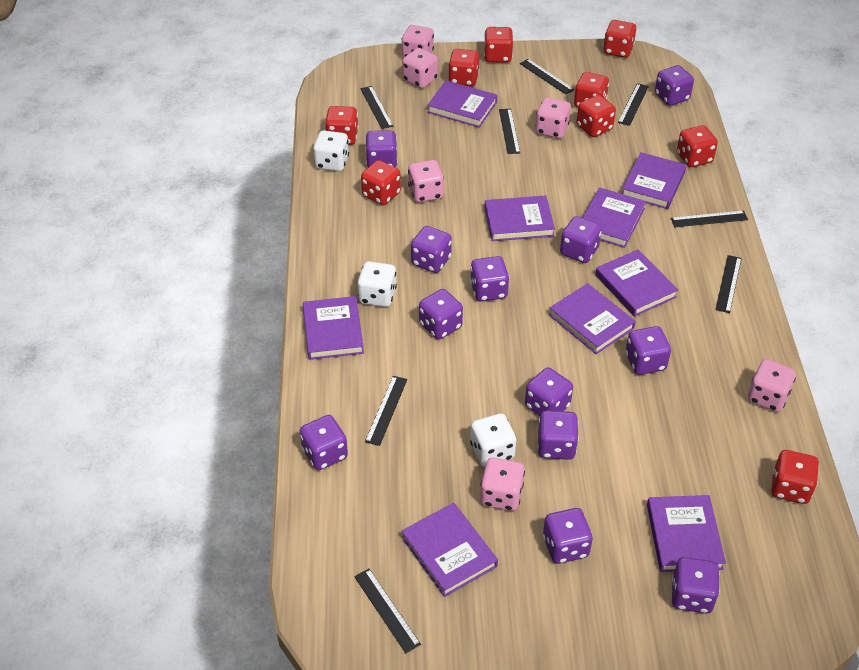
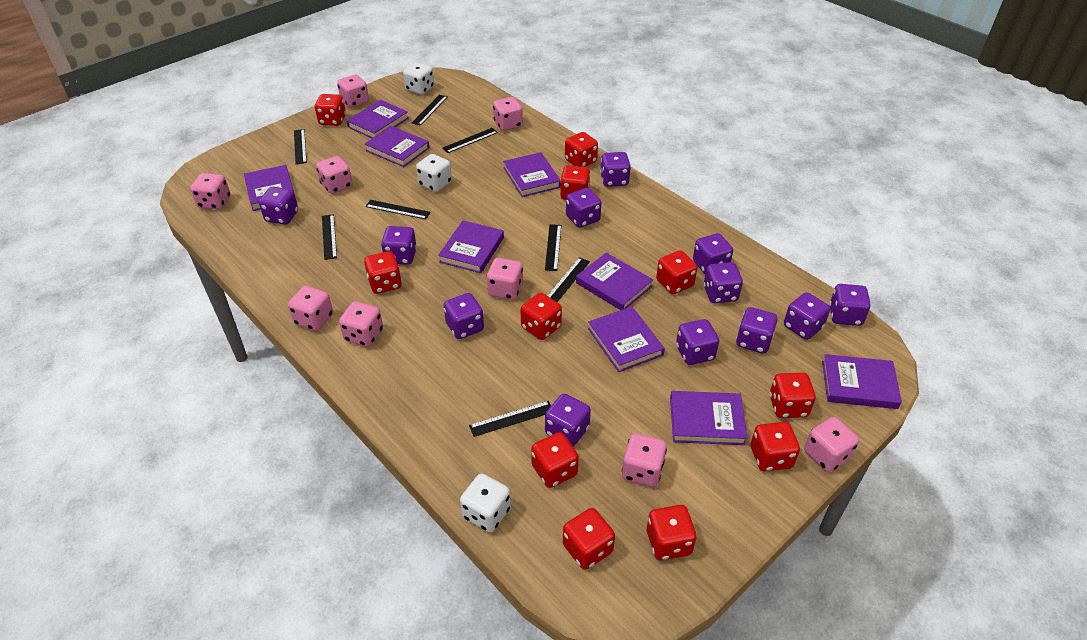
pink dice: 6 -> 9
red dice: 9 -> 11

